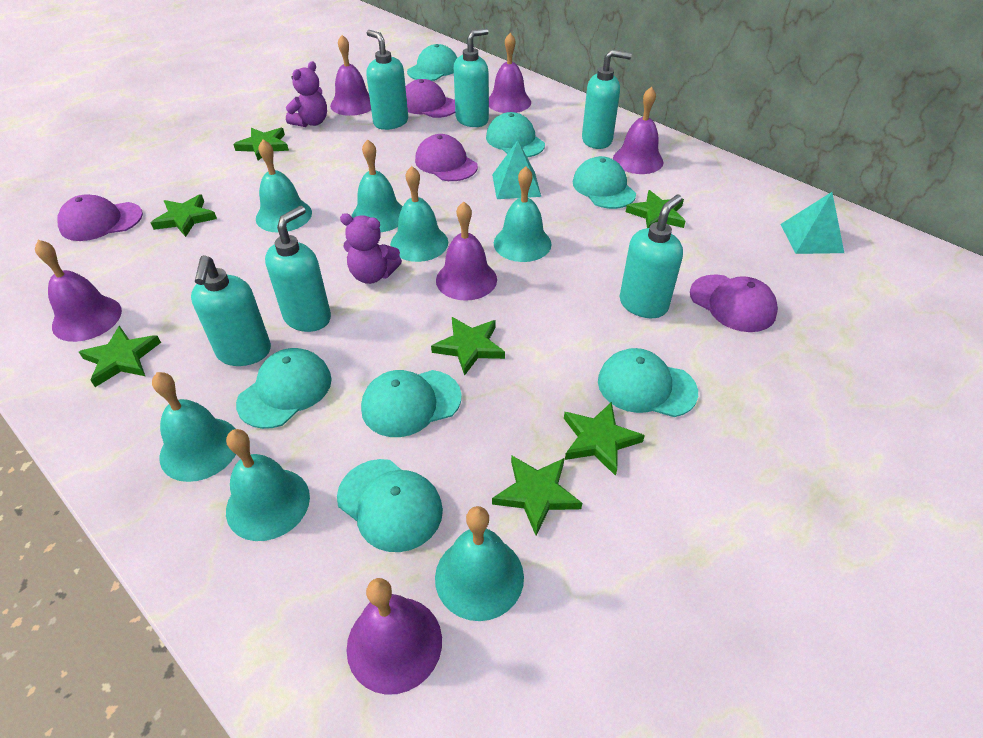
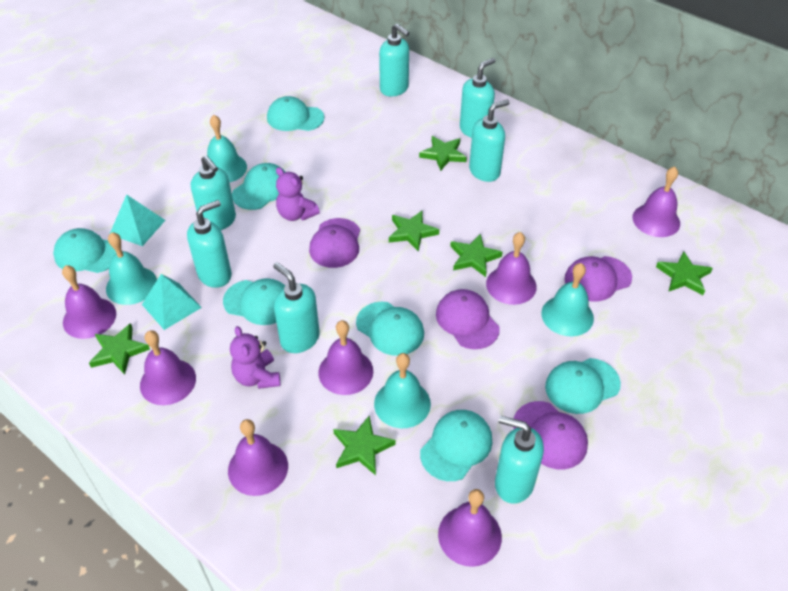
green star: 7 -> 6
purple bell: 6 -> 7
turquoise bell: 7 -> 4
turquoise soap dispenser: 6 -> 7

